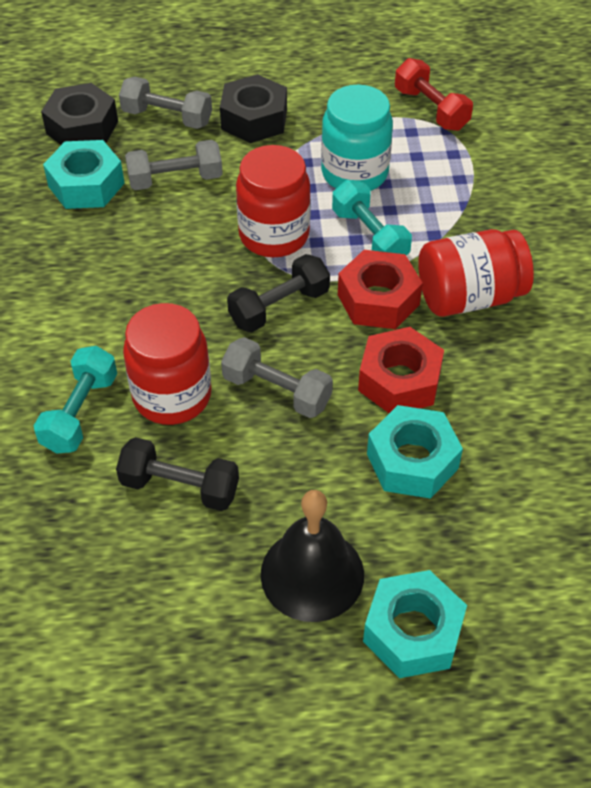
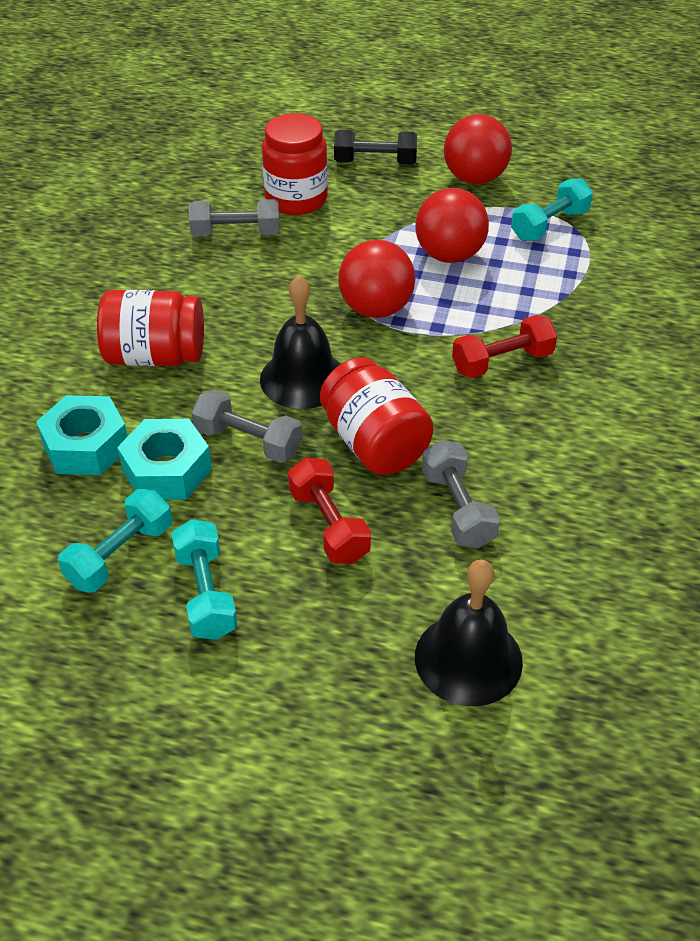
black bell: 1 -> 2
black dumbbell: 2 -> 1
black nut: 2 -> 0
red ball: 0 -> 3
red dumbbell: 1 -> 2
red nut: 2 -> 0
turquoise dumbbell: 2 -> 3
turquoise jar: 1 -> 0
turquoise nut: 3 -> 2

